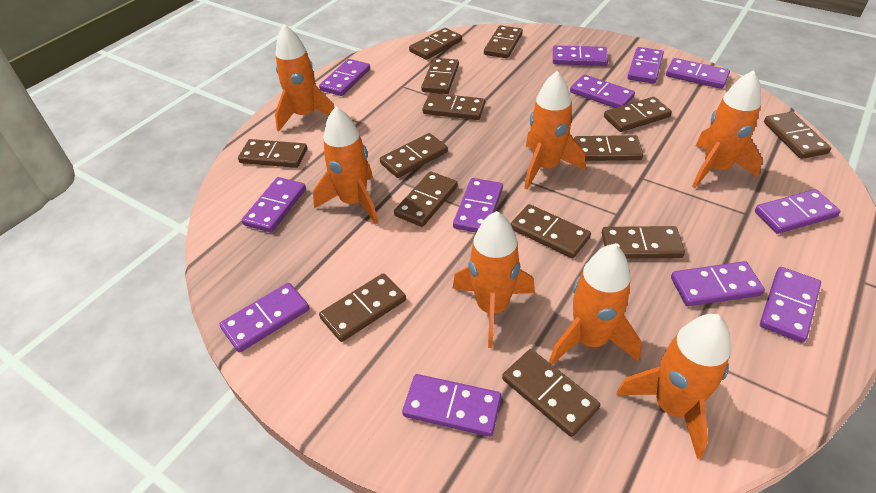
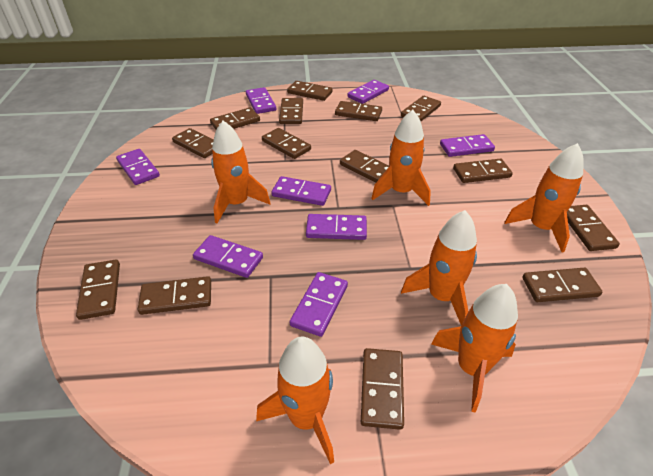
orange rocket: 7 -> 6
purple domino: 12 -> 8

